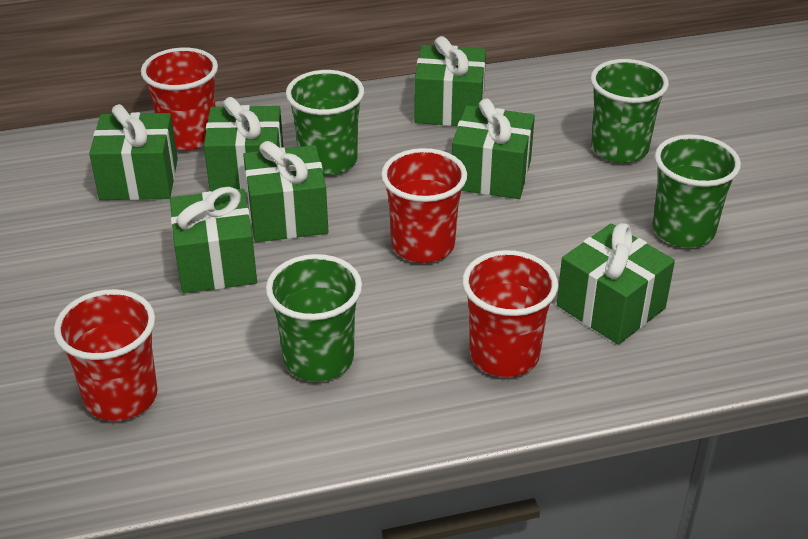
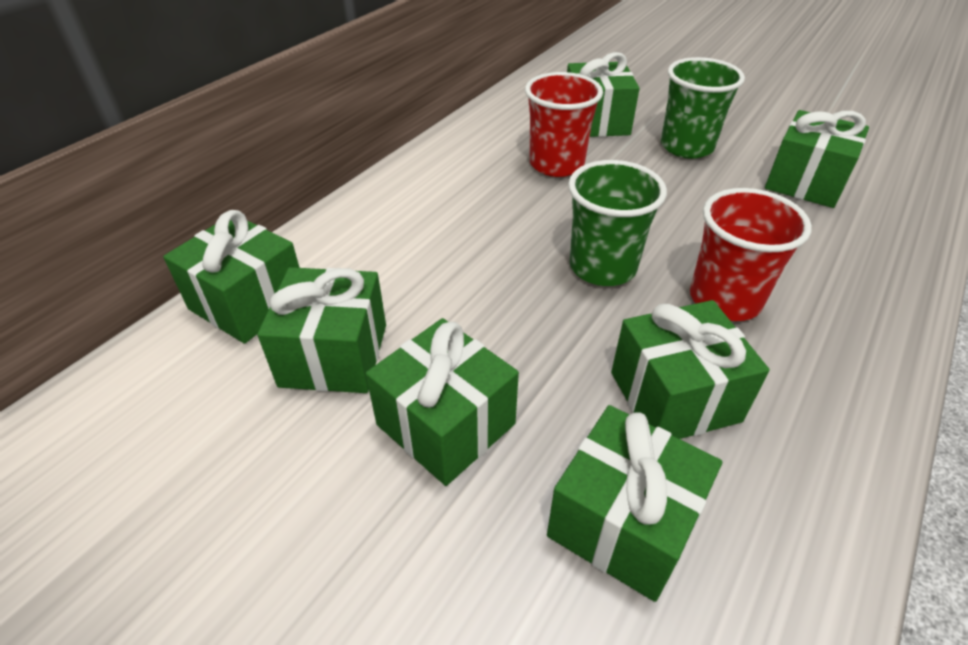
green cup: 4 -> 2
red cup: 4 -> 2

